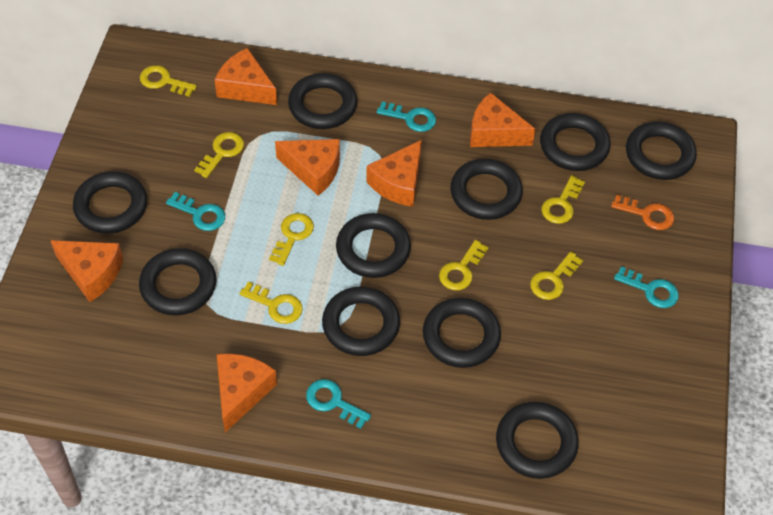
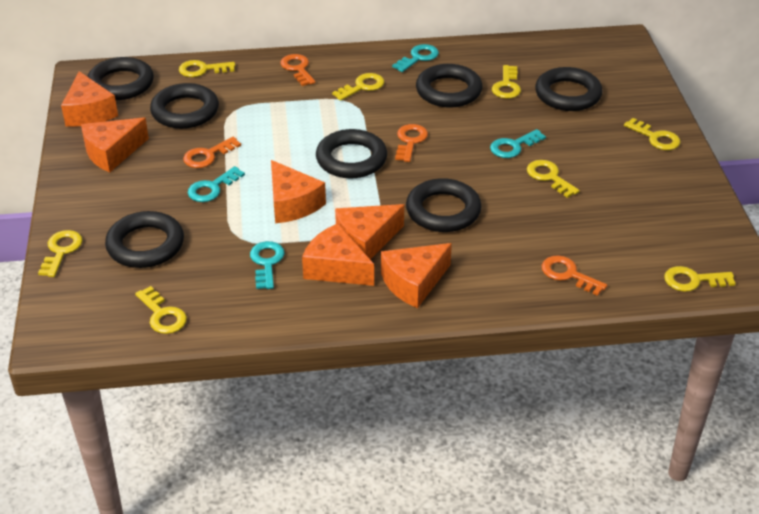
black ring: 10 -> 7
orange key: 1 -> 4
yellow key: 7 -> 8

